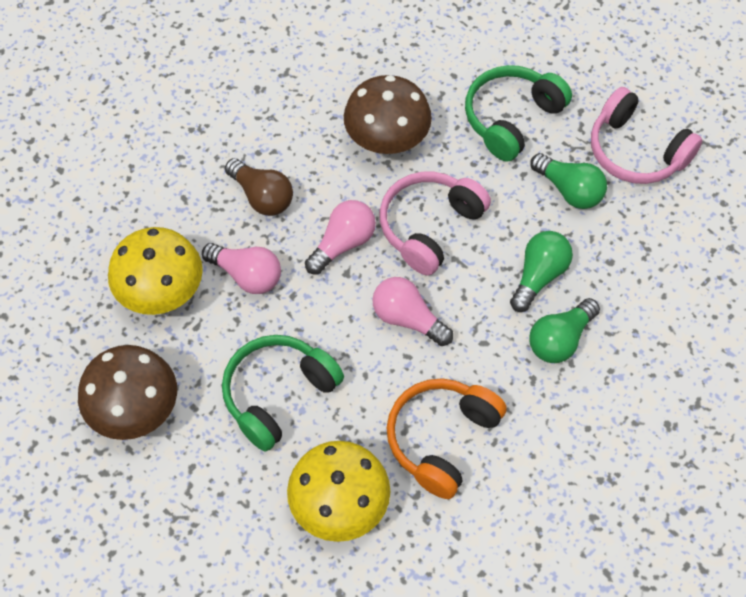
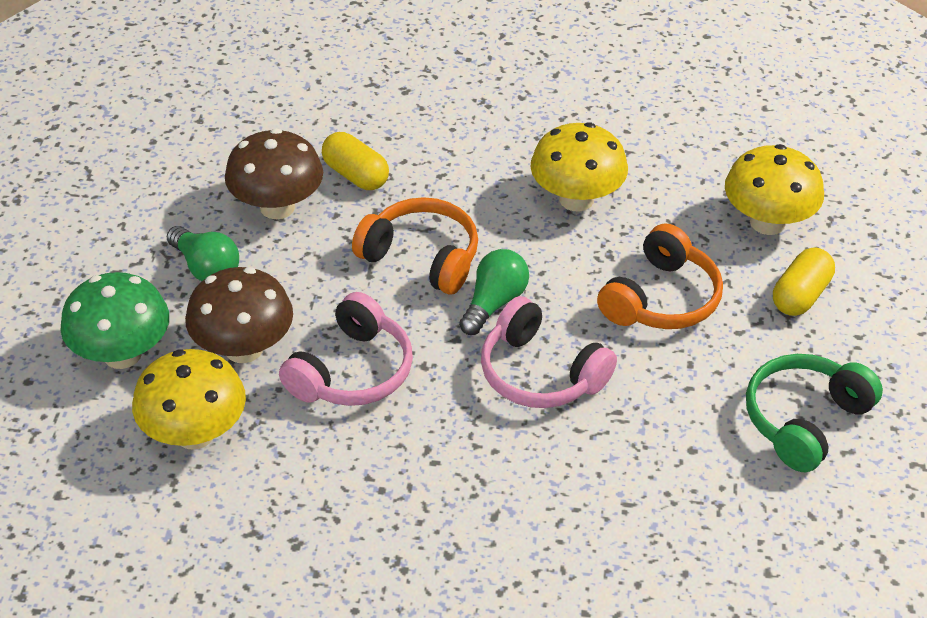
brown light bulb: 1 -> 0
green headphones: 2 -> 1
green light bulb: 3 -> 2
green mushroom: 0 -> 1
orange headphones: 1 -> 2
pink light bulb: 3 -> 0
yellow capsule: 0 -> 2
yellow mushroom: 2 -> 3

